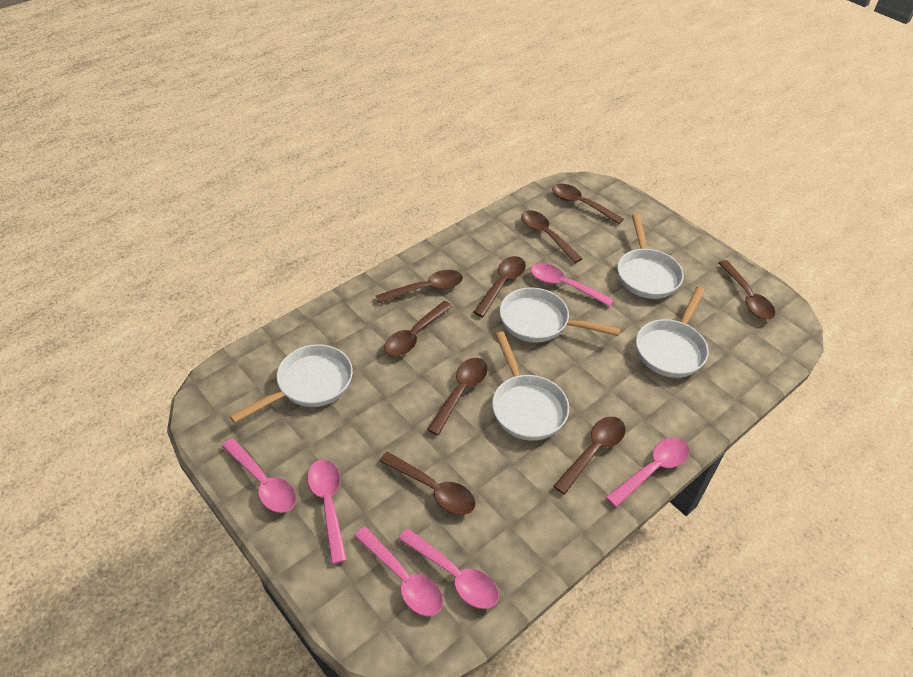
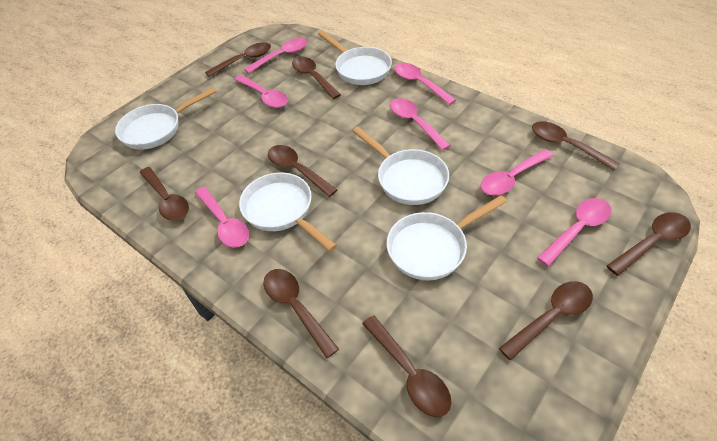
pink spoon: 6 -> 7

